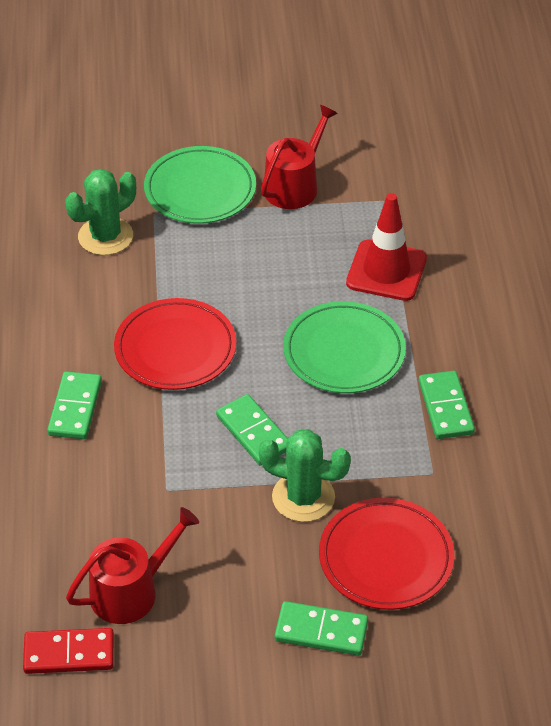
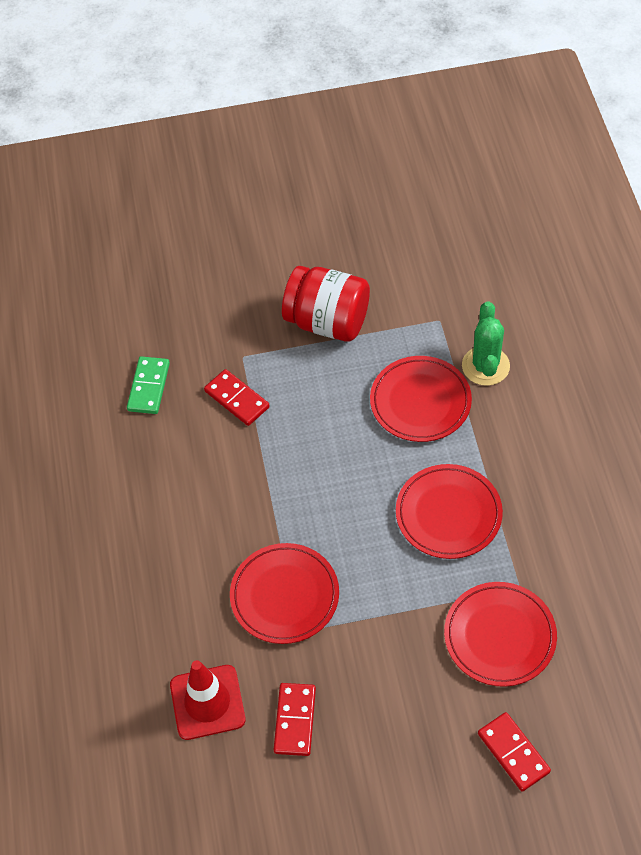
green cactus: 2 -> 1
green domino: 4 -> 1
green plate: 2 -> 0
red domino: 1 -> 3
red jar: 0 -> 1
red plate: 2 -> 4
red watering can: 2 -> 0

